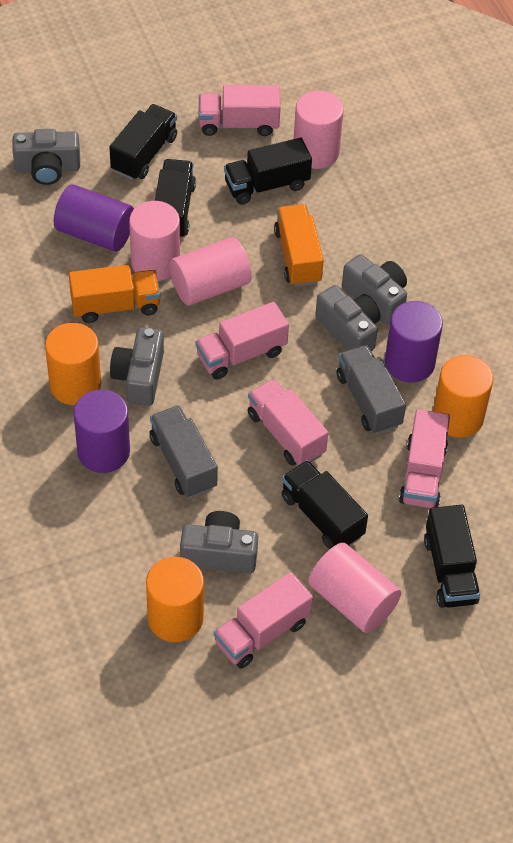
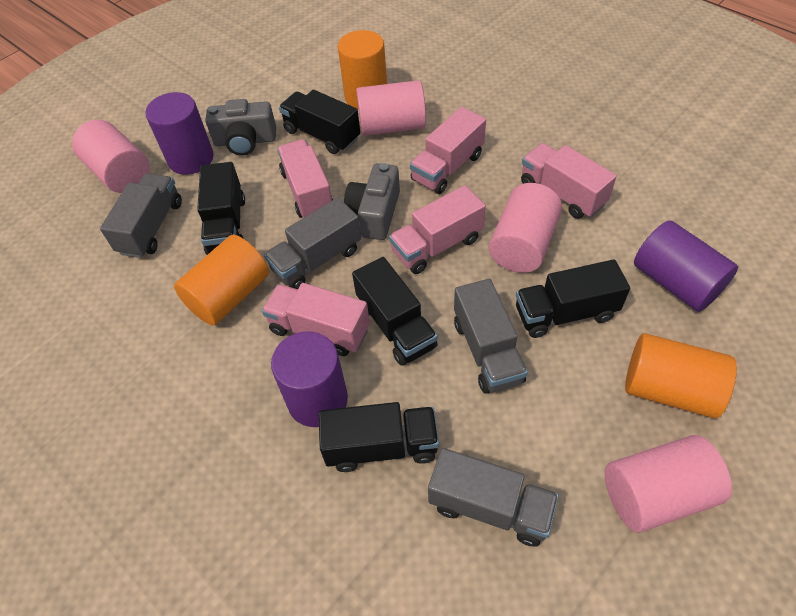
grey camera: 5 -> 2
grey truck: 2 -> 4
orange truck: 2 -> 0

